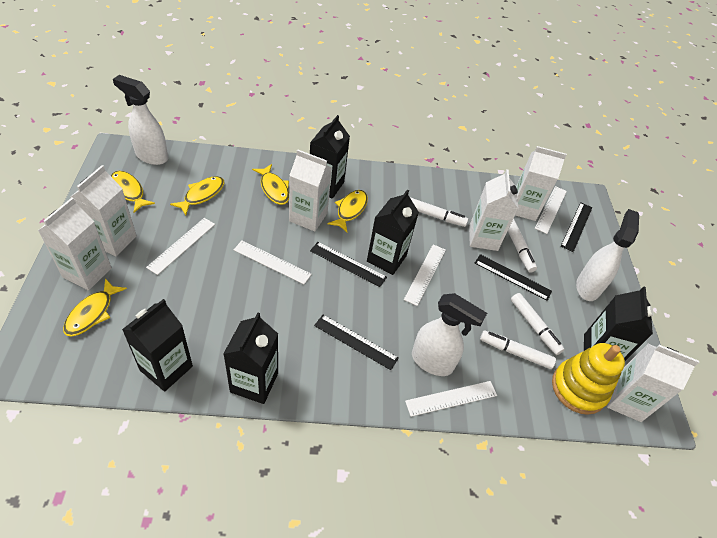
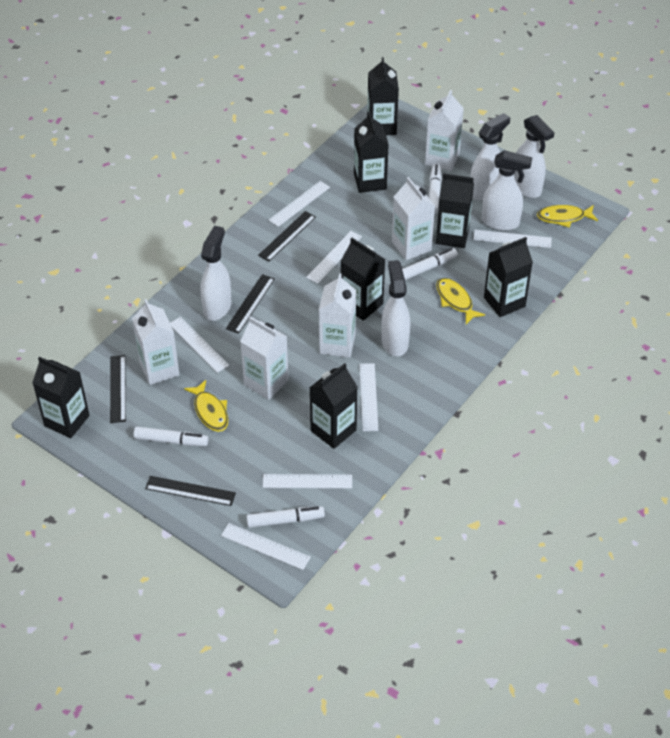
black carton: 5 -> 7
white carton: 6 -> 5
white ruler: 5 -> 7
white spray bottle: 3 -> 5
yellow fish: 5 -> 3
yellow stacking toy: 1 -> 0

